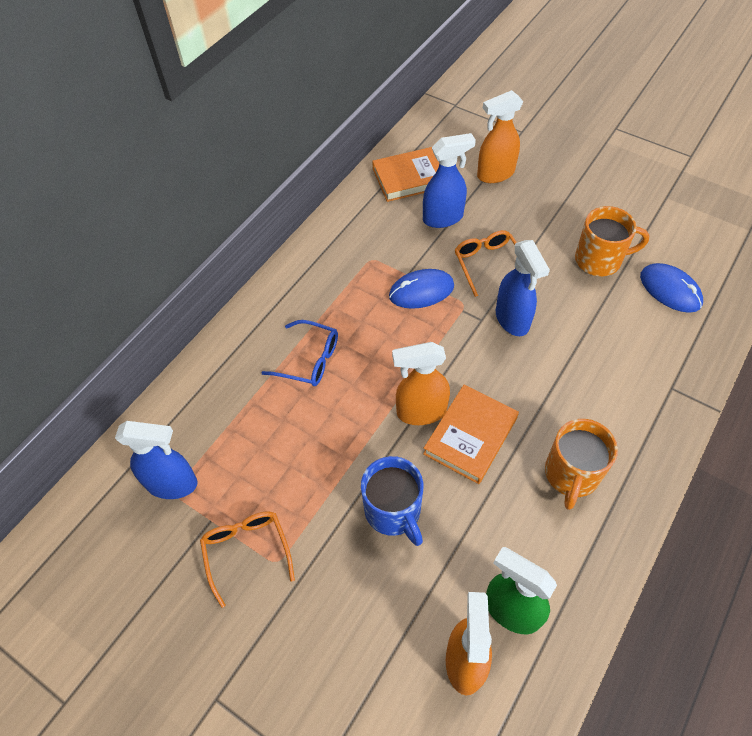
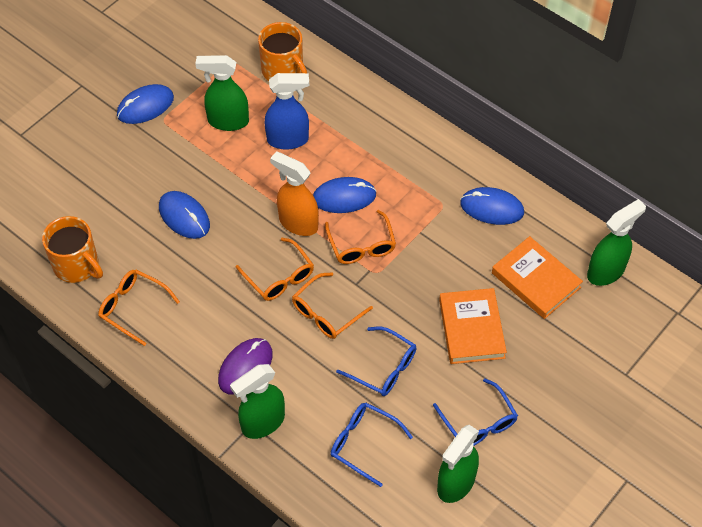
blue glasses: 1 -> 3
blue mouse: 2 -> 4
blue mug: 1 -> 0
blue spray bottle: 3 -> 1
green spray bottle: 1 -> 4
orange glasses: 2 -> 4
orange spray bottle: 3 -> 1
purple mouse: 0 -> 1

